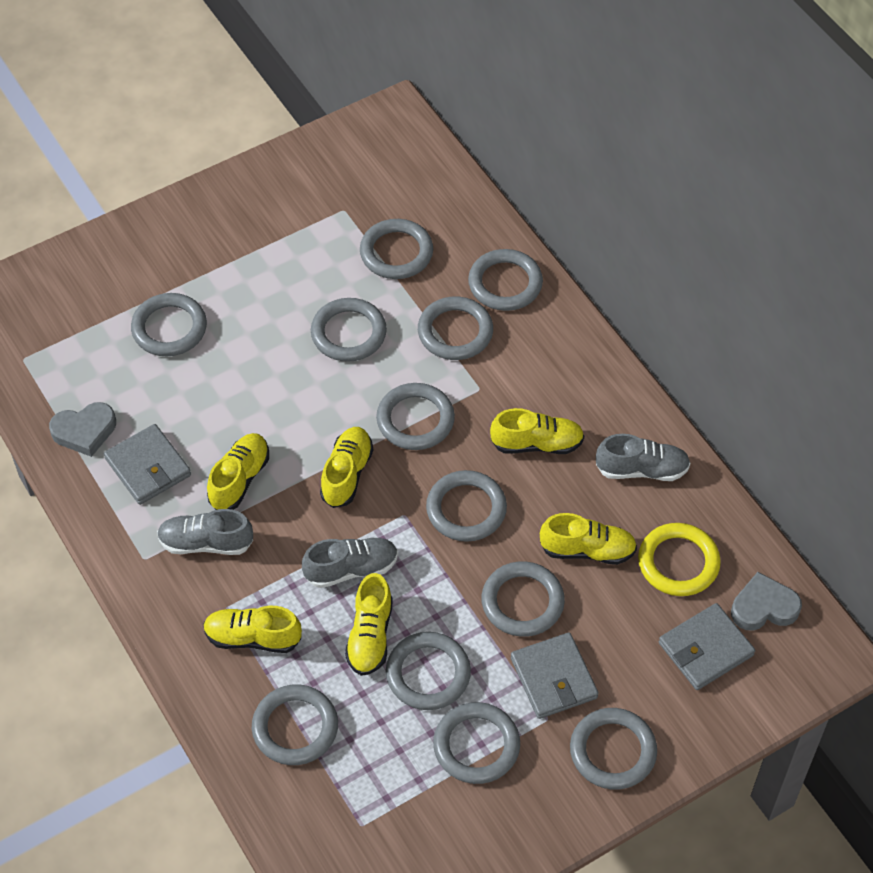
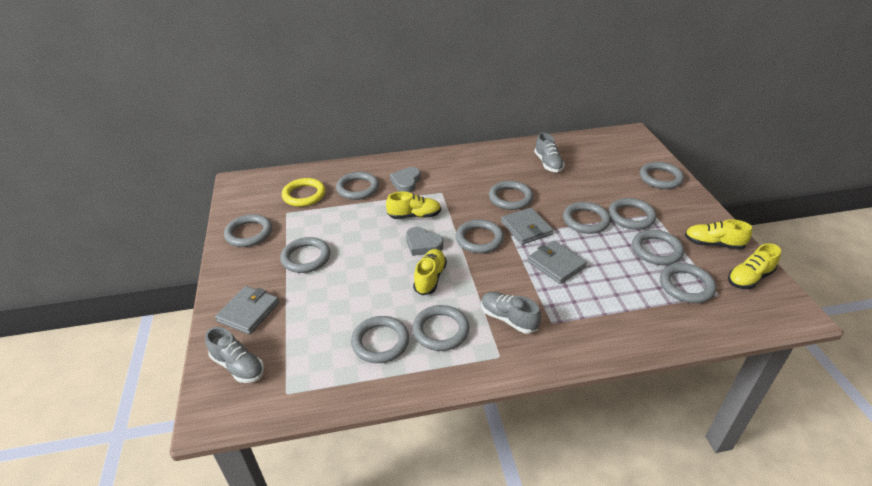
yellow shoe: 6 -> 4

